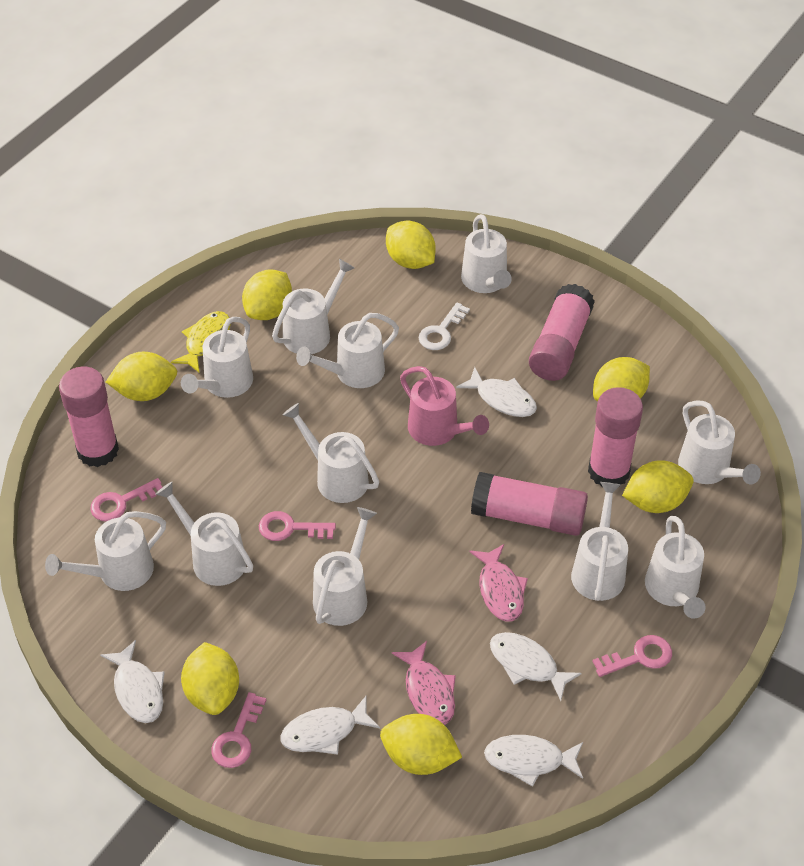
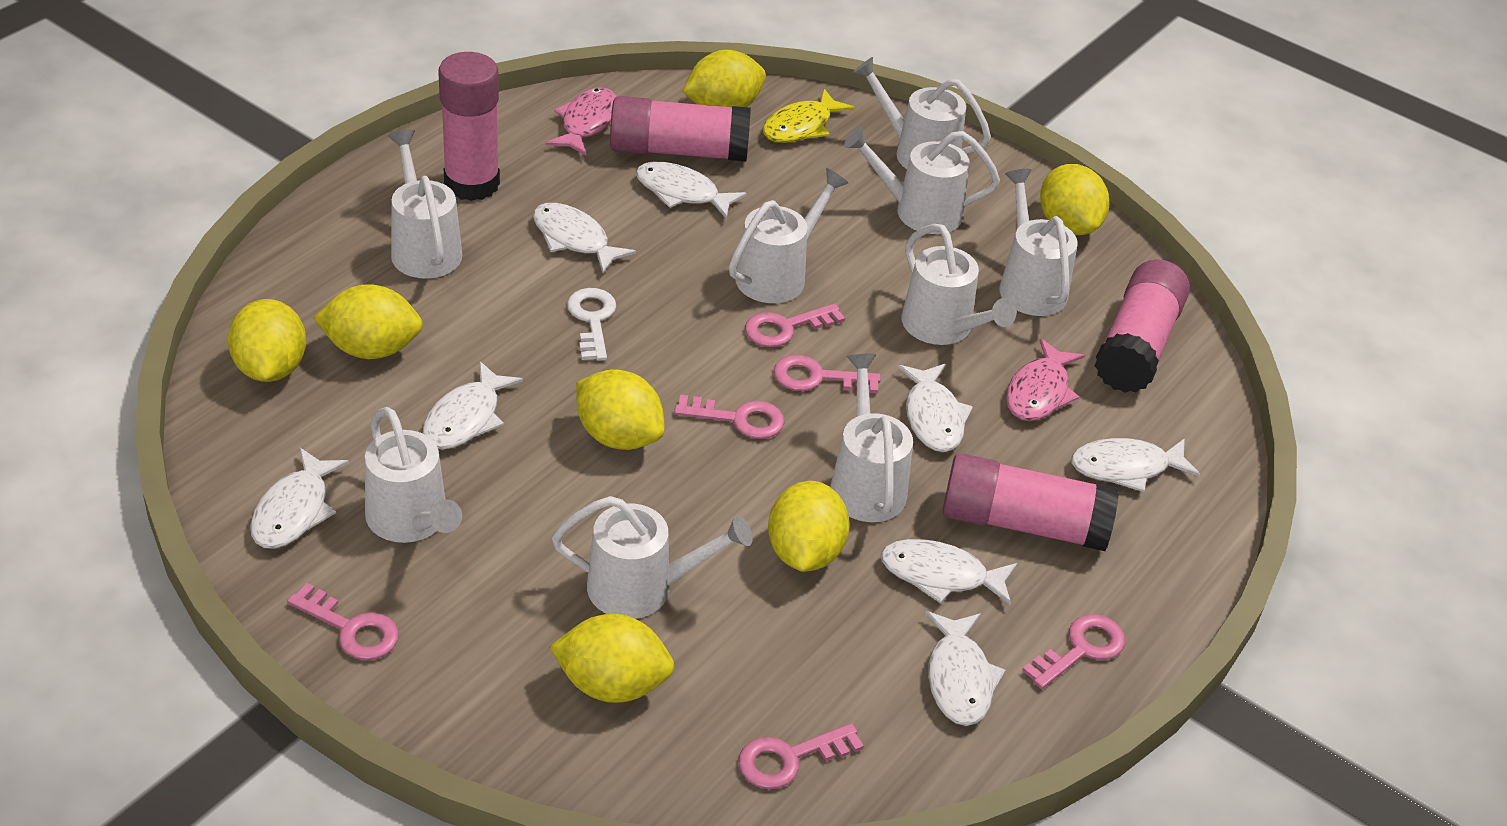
pink key: 4 -> 6
pink watering can: 1 -> 0
white fish: 5 -> 8
white watering can: 11 -> 9

